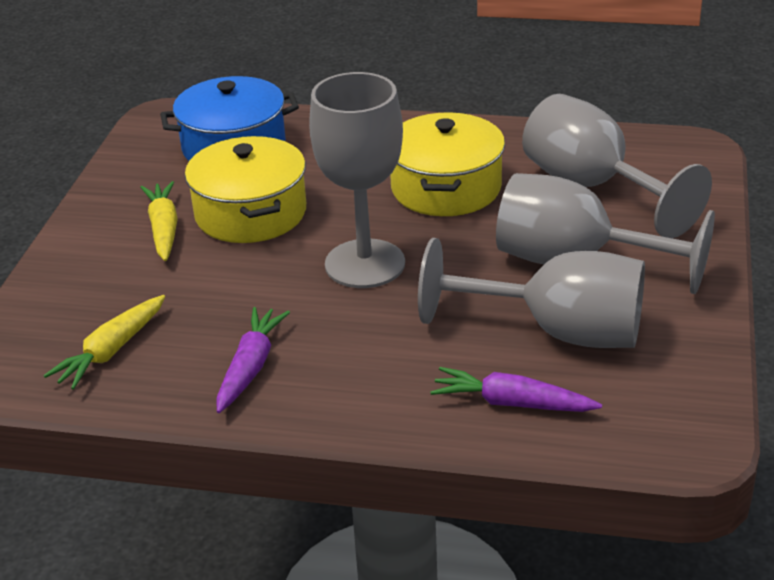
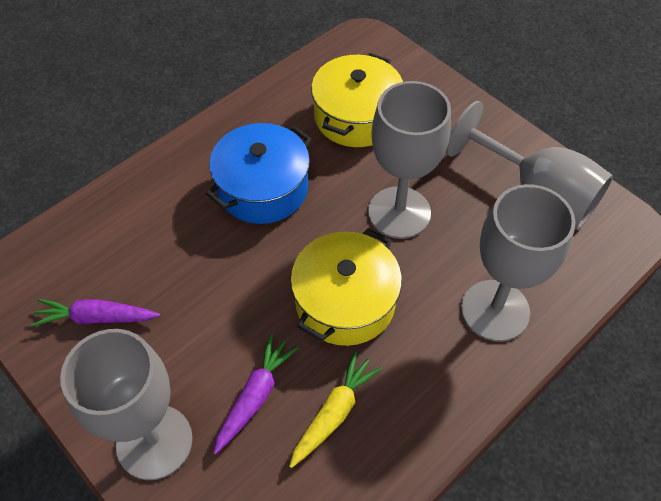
yellow carrot: 2 -> 1

